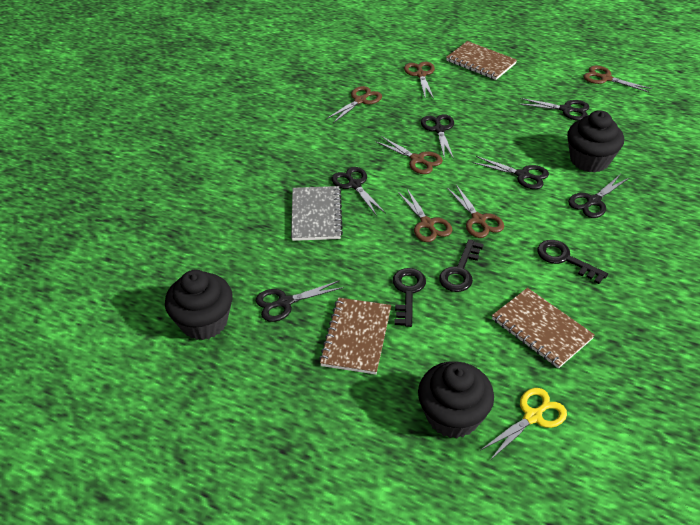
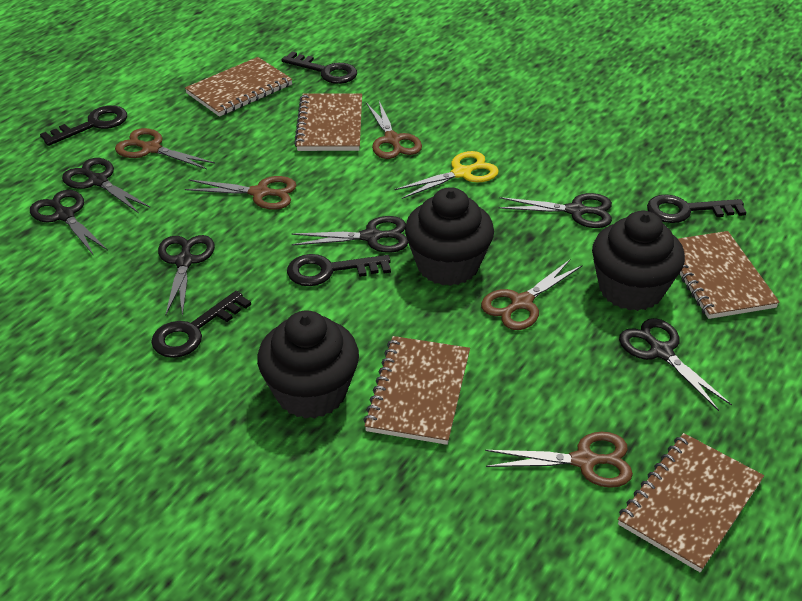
black key: 3 -> 5
brown notebook: 3 -> 5
brown scissors: 6 -> 5
grey notebook: 1 -> 0

